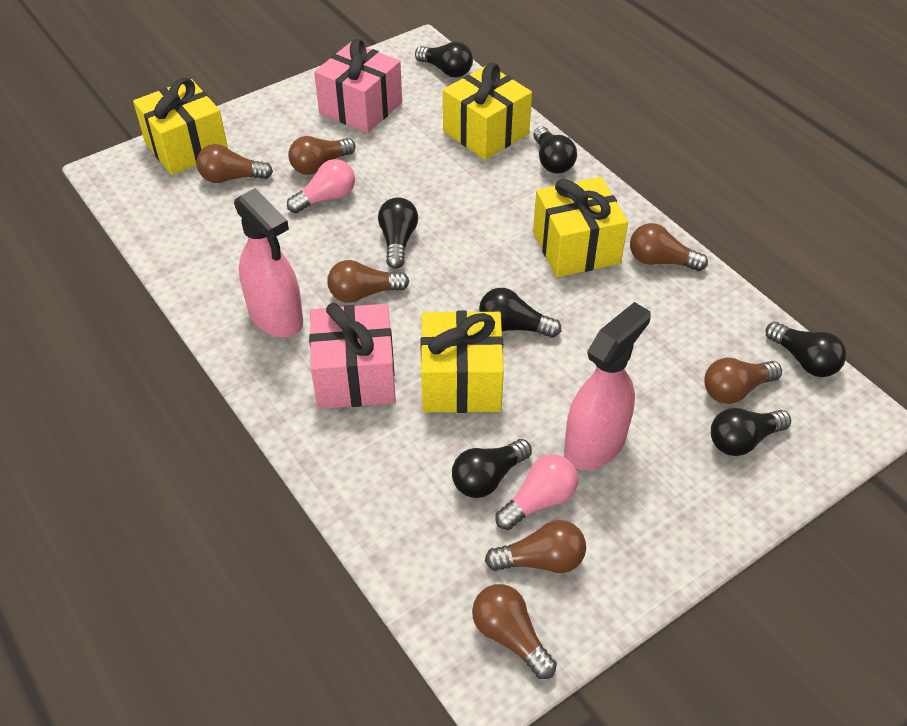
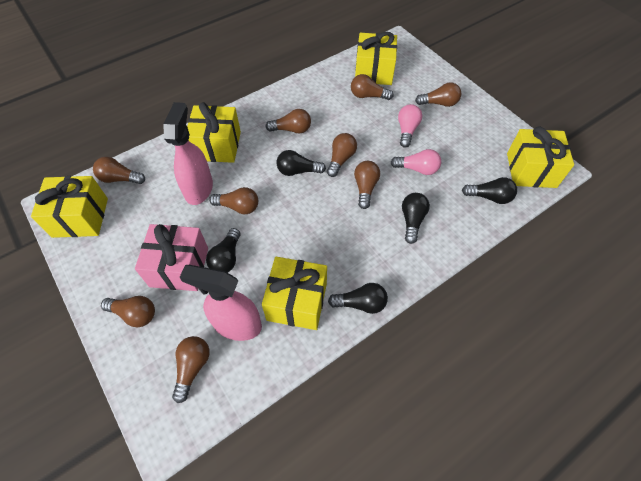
black light bulb: 7 -> 5
brown light bulb: 7 -> 9
pink gift: 2 -> 1
yellow gift: 4 -> 5

